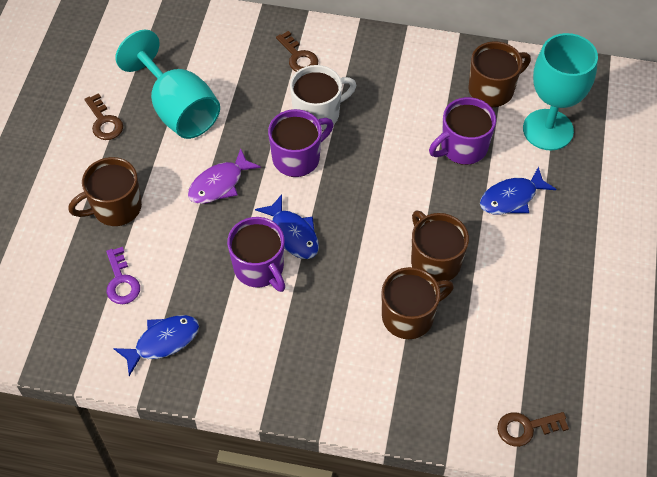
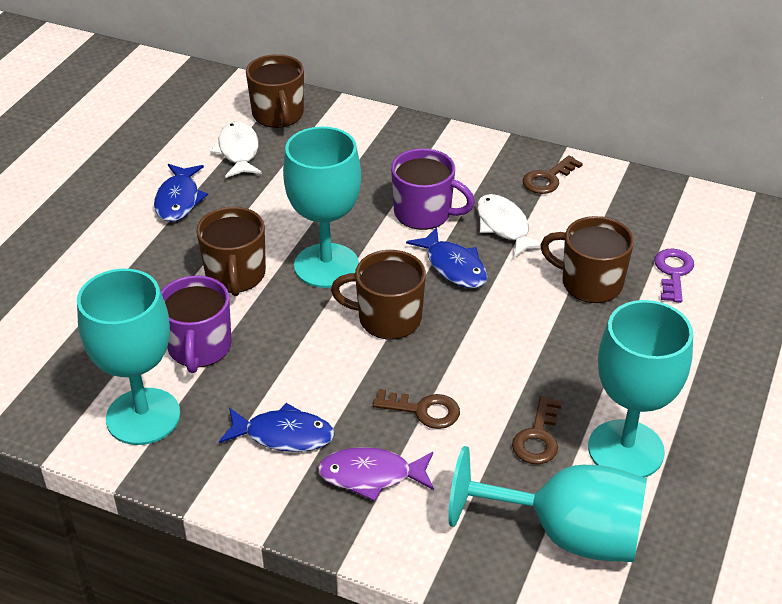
purple mug: 3 -> 2
turquoise goblet: 2 -> 4
white fish: 0 -> 2
white mug: 1 -> 0

